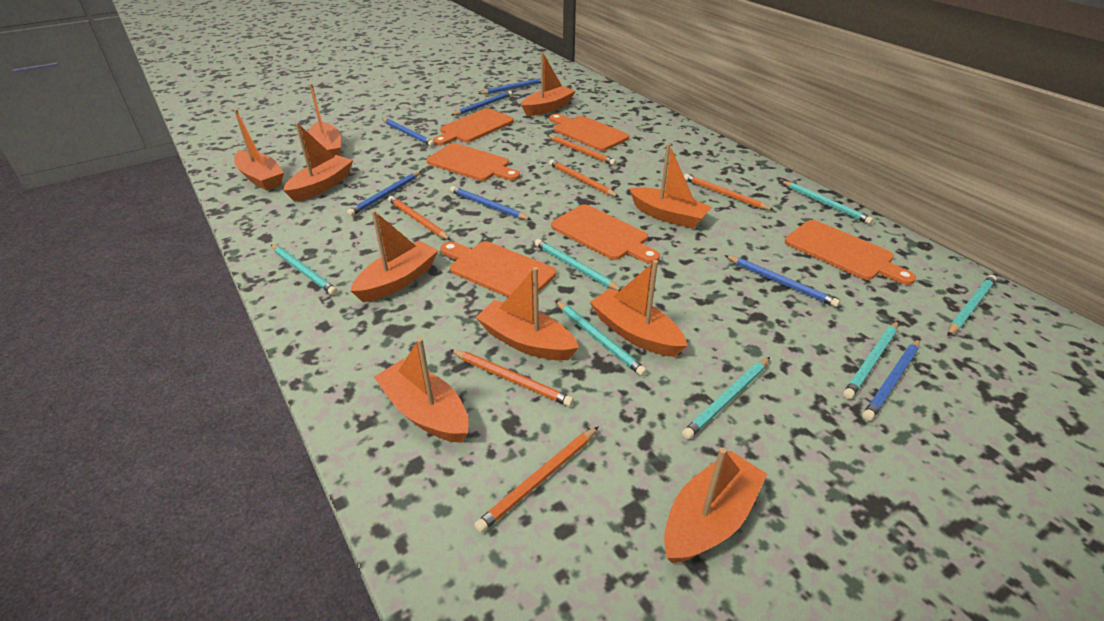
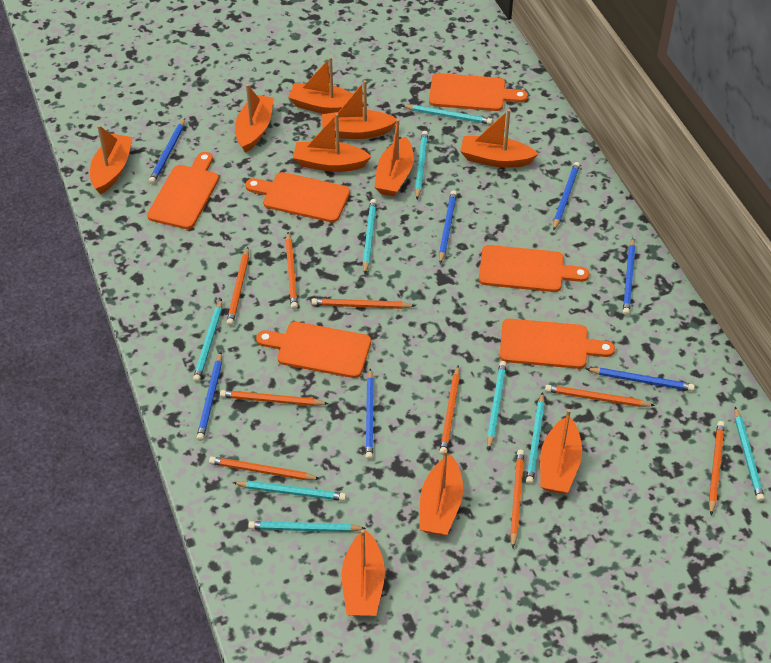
orange pencil: 6 -> 9
turquoise pencil: 7 -> 9

